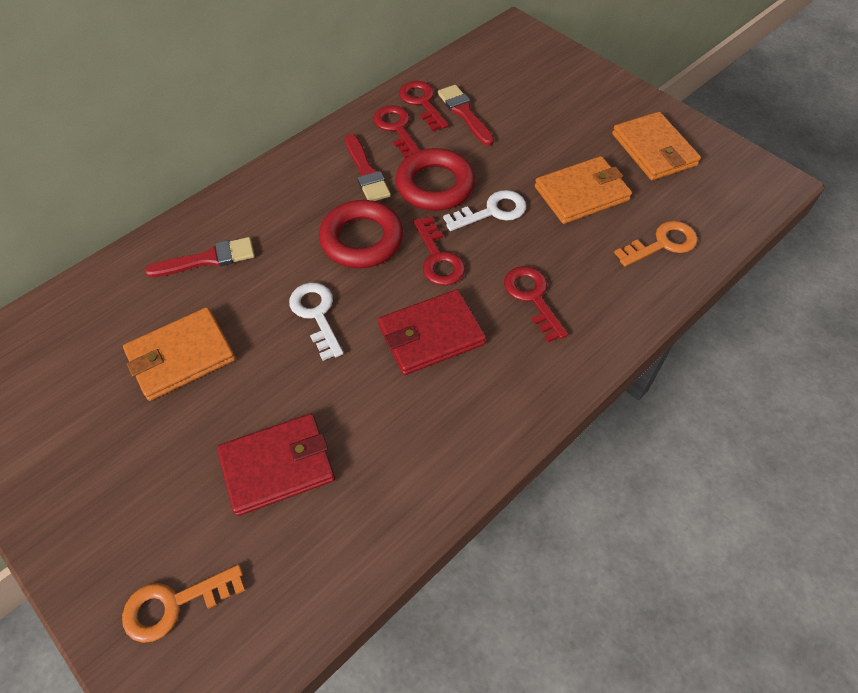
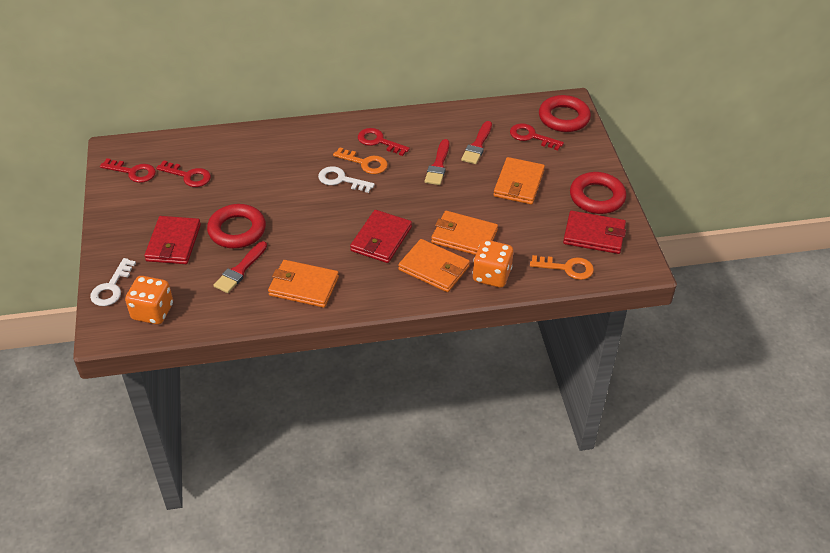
orange dice: 0 -> 2
orange wallet: 3 -> 4
red ring: 2 -> 3
red wallet: 2 -> 3

